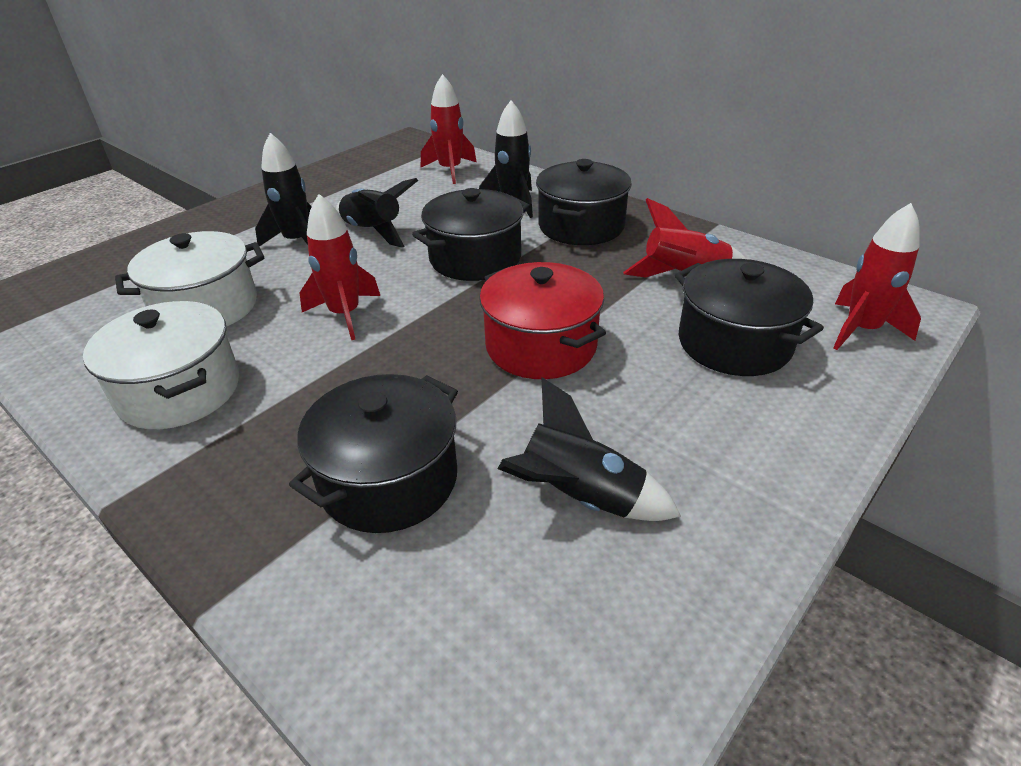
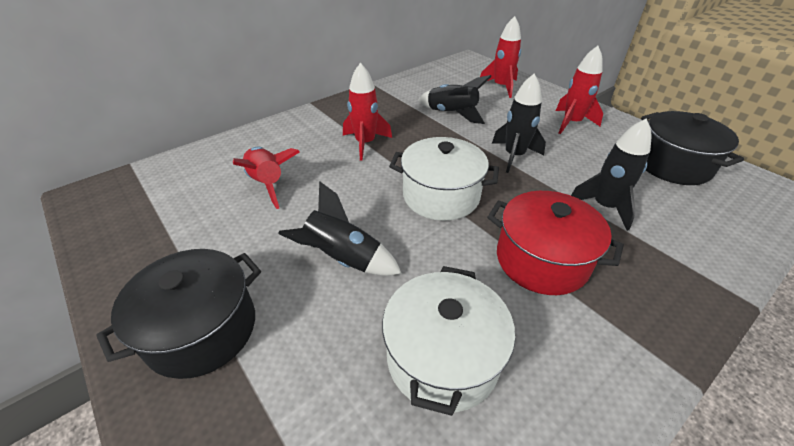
black pot: 4 -> 2

